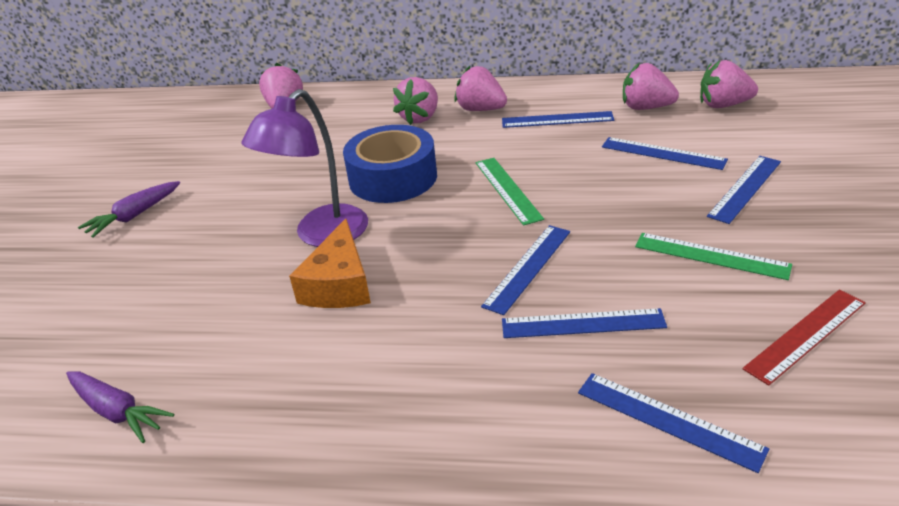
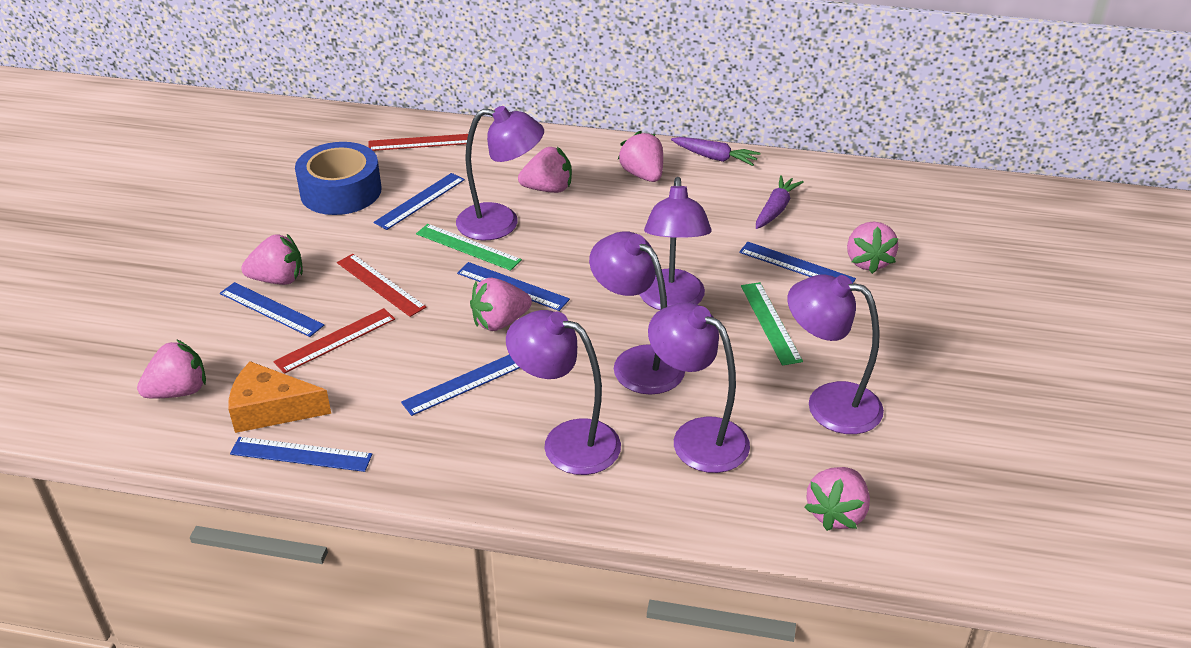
pink strawberry: 5 -> 7
purple lamp: 1 -> 6
red ruler: 1 -> 3

